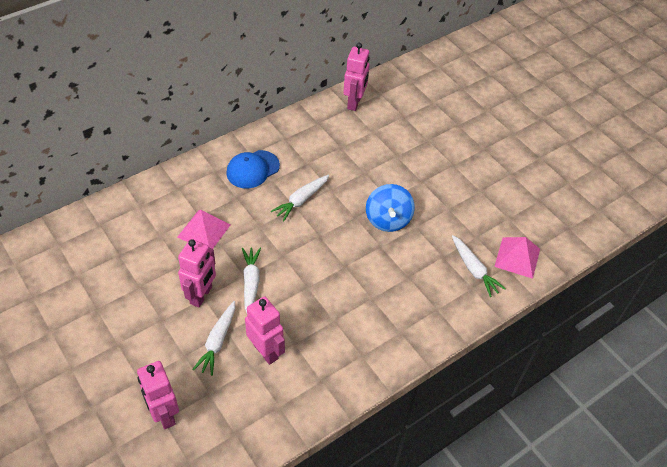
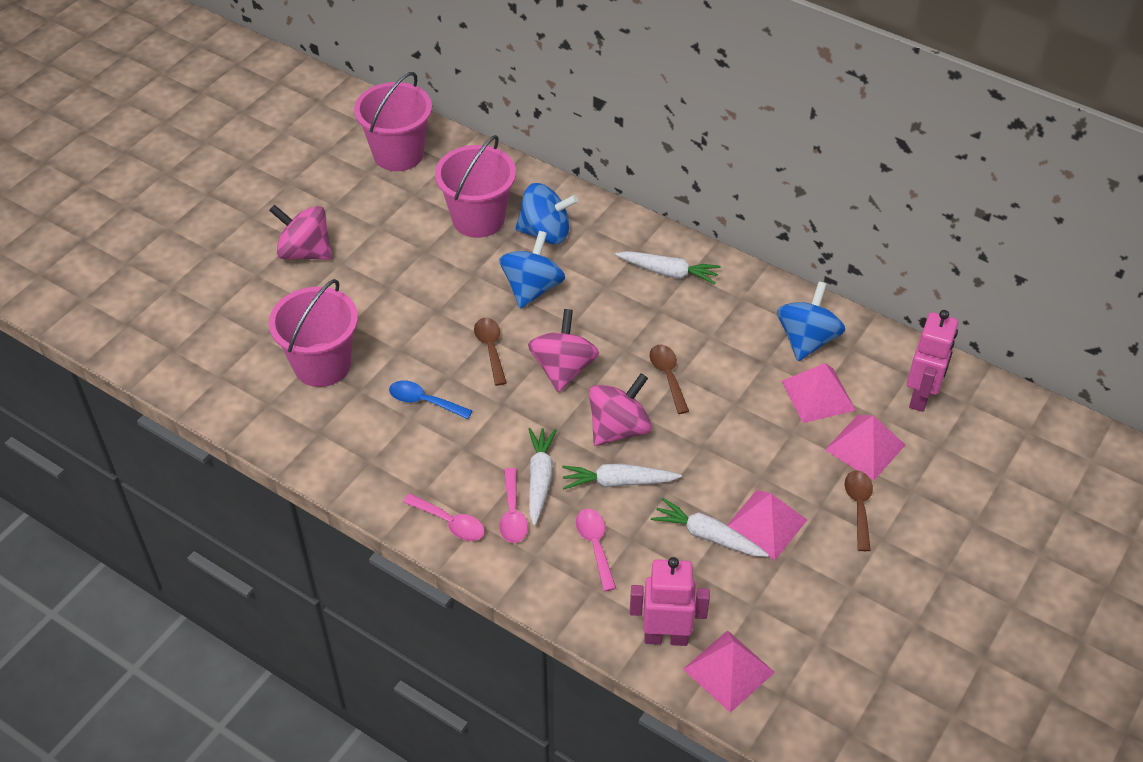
blue cap: 1 -> 0
blue spinning top: 1 -> 3
blue spoon: 0 -> 1
brown spoon: 0 -> 3
pink bucket: 0 -> 3
pink pyramid: 2 -> 4
pink robot: 4 -> 2
pink spinning top: 0 -> 3
pink spoon: 0 -> 3

